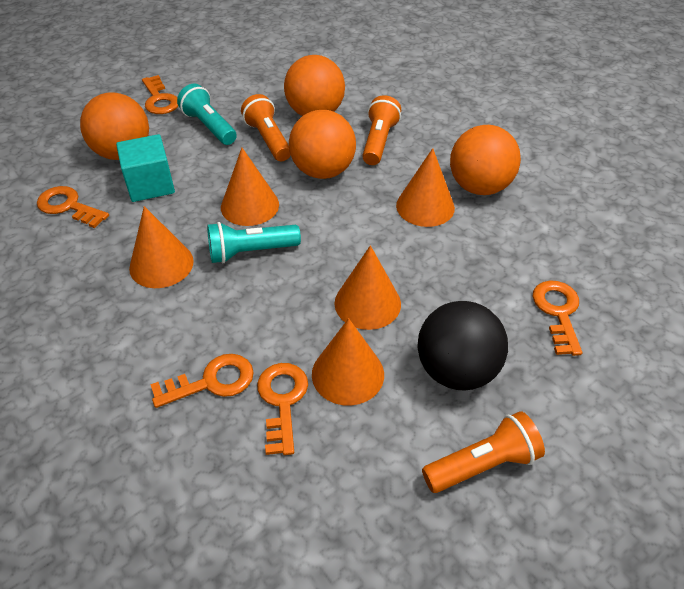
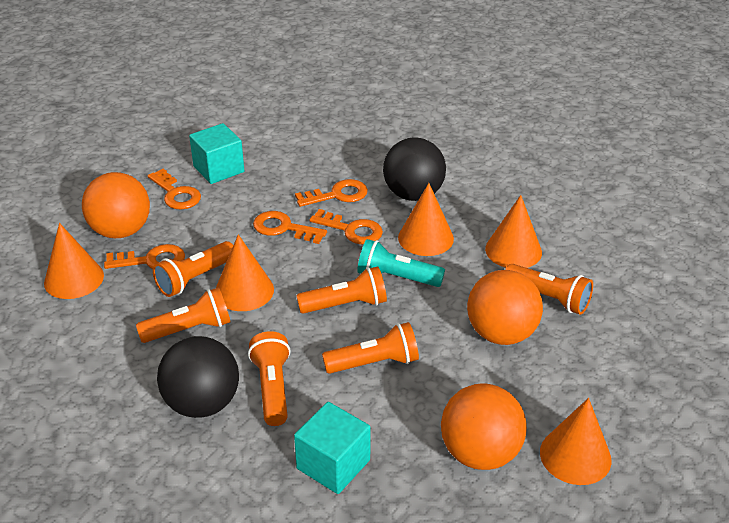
black ball: 1 -> 2
orange ball: 4 -> 3
orange flashlight: 3 -> 6
turquoise cube: 1 -> 2
turquoise flashlight: 2 -> 1

